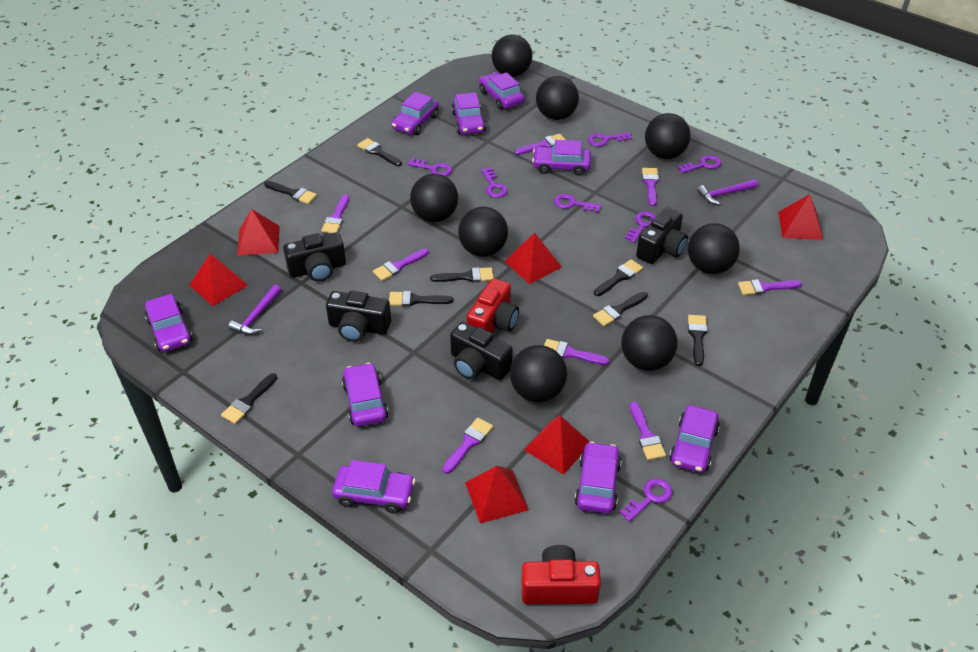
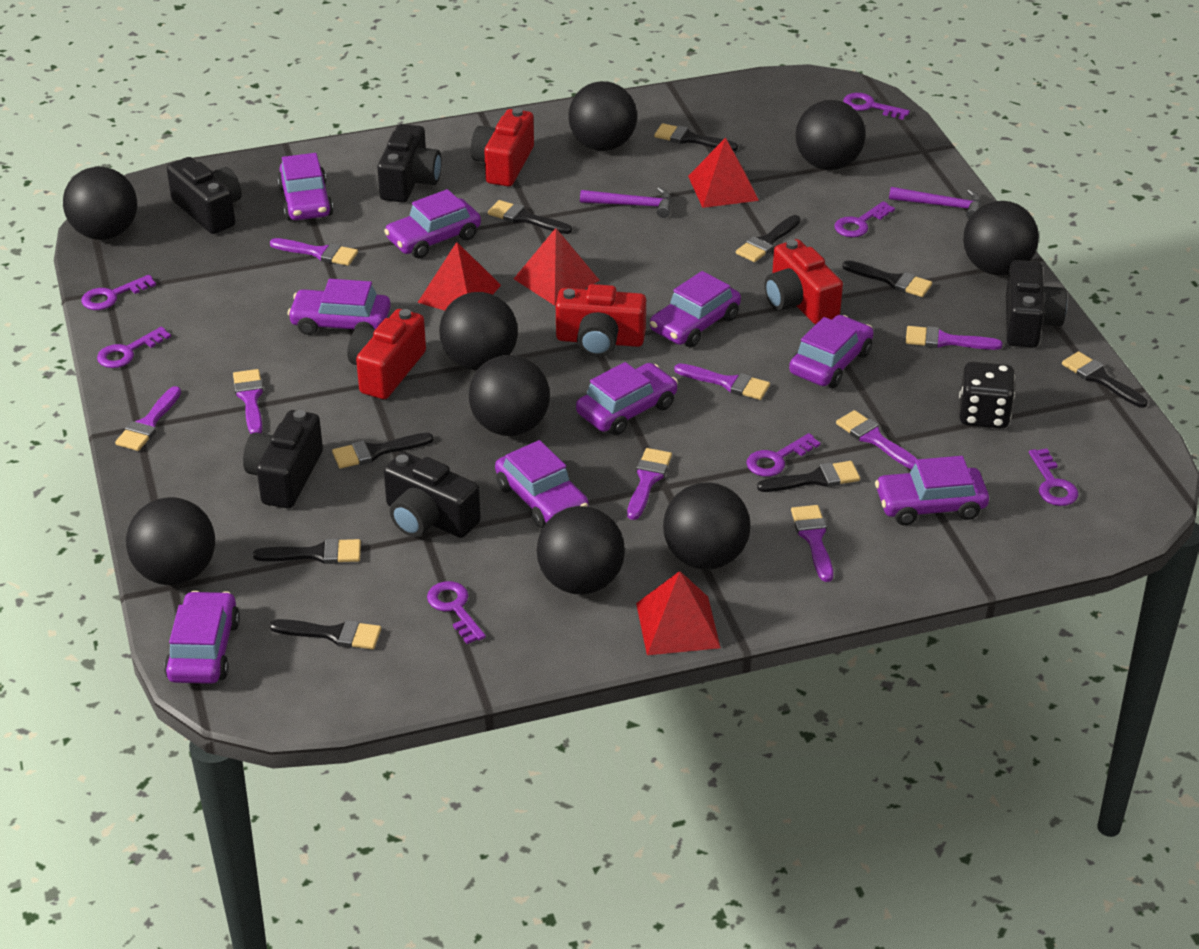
black ball: 8 -> 9
black brush: 8 -> 9
black camera: 4 -> 5
black dice: 0 -> 1
red camera: 2 -> 4
red pyramid: 6 -> 4

